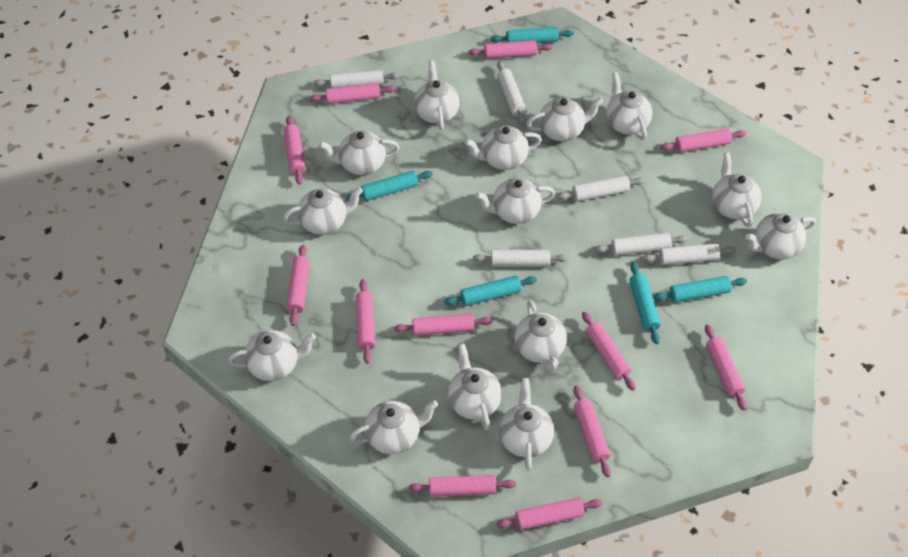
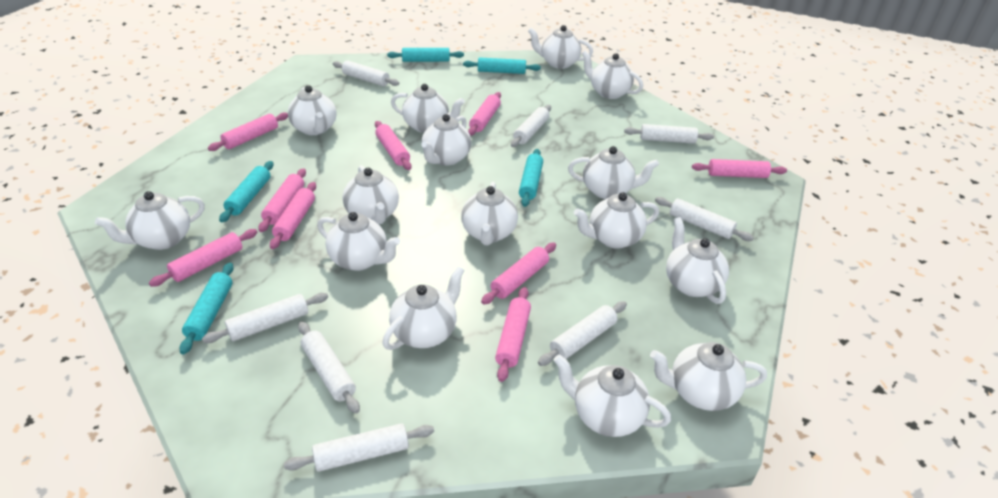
pink rolling pin: 12 -> 9
white rolling pin: 6 -> 8
white teapot: 14 -> 15

